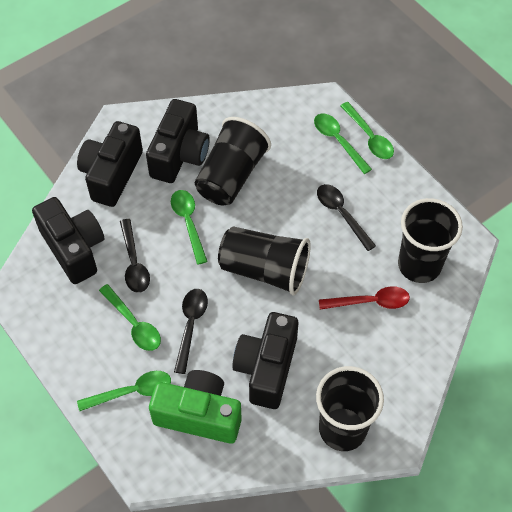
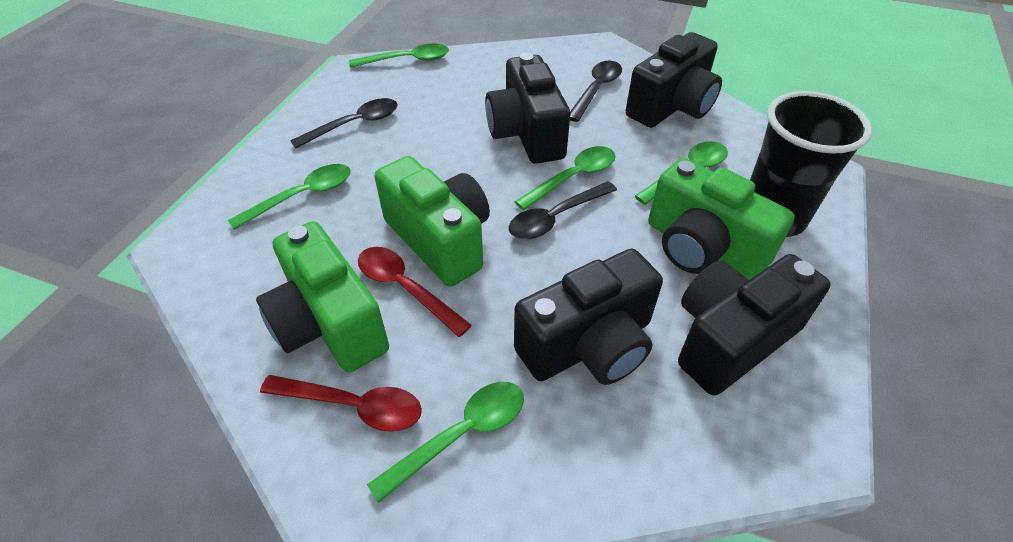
black cup: 4 -> 1
green camera: 1 -> 3
red spoon: 1 -> 2

